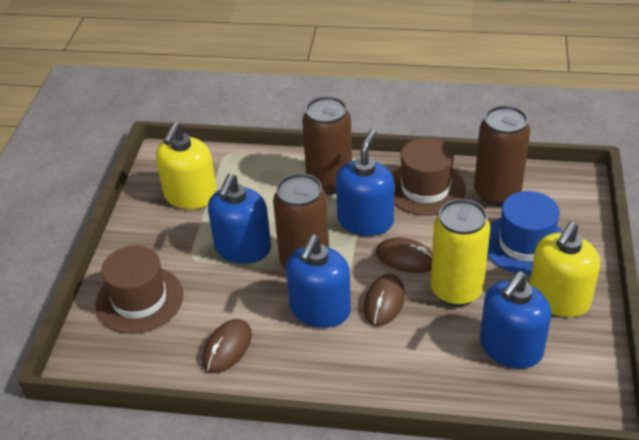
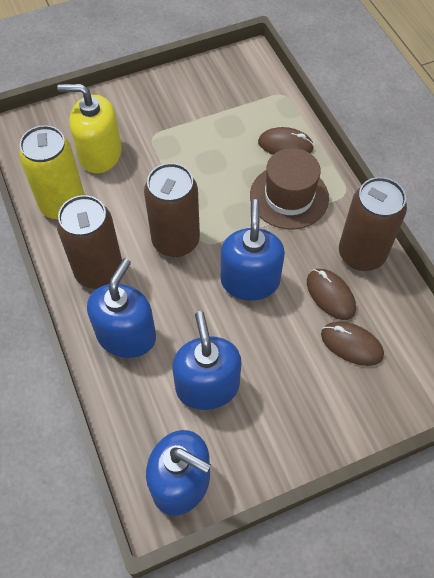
blue hat: 1 -> 0
brown hat: 2 -> 1
yellow soap dispenser: 2 -> 1

